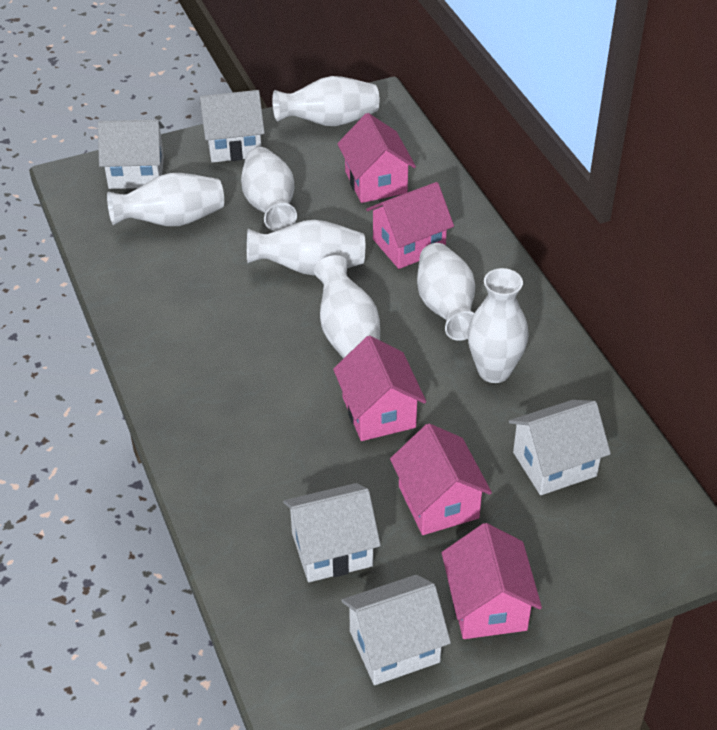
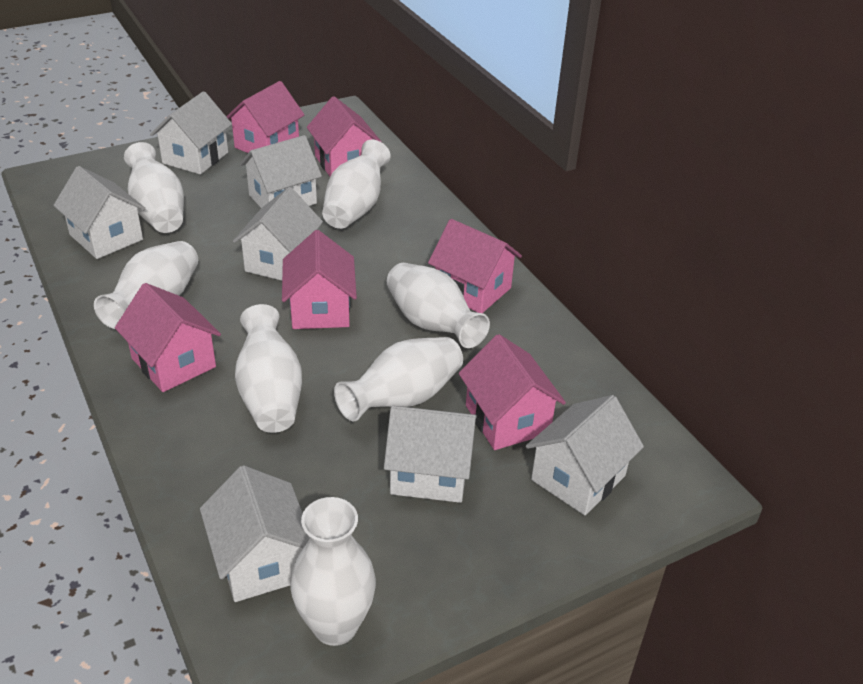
pink house: 5 -> 6
white house: 5 -> 7

